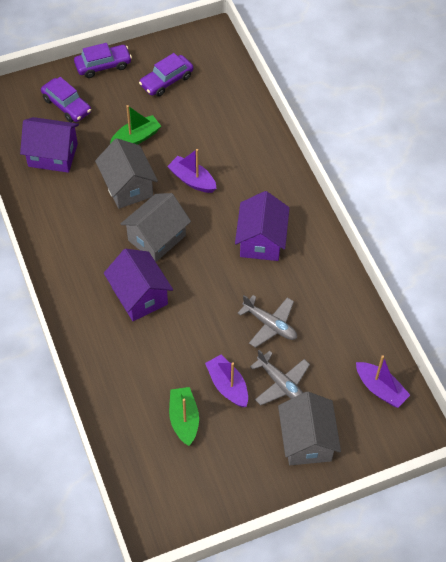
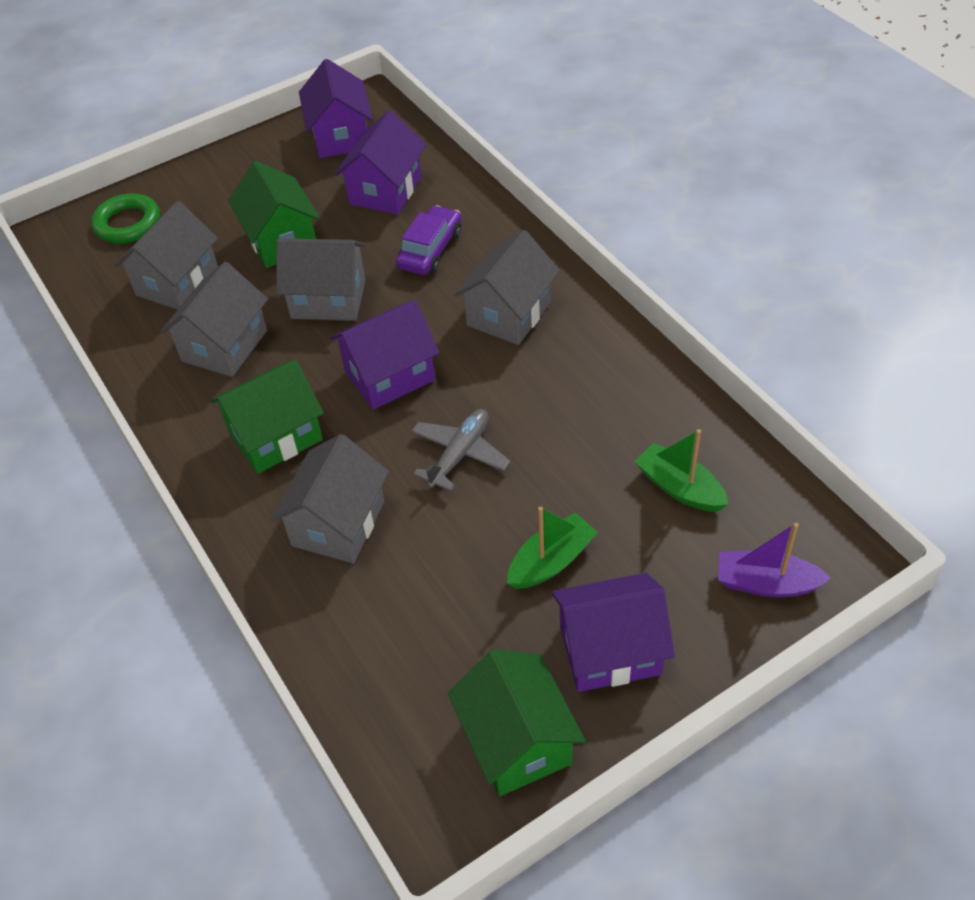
green house: 0 -> 3
green ring: 0 -> 1
grey house: 3 -> 5
grey plane: 2 -> 1
purple boat: 3 -> 1
purple car: 3 -> 1
purple house: 3 -> 4

